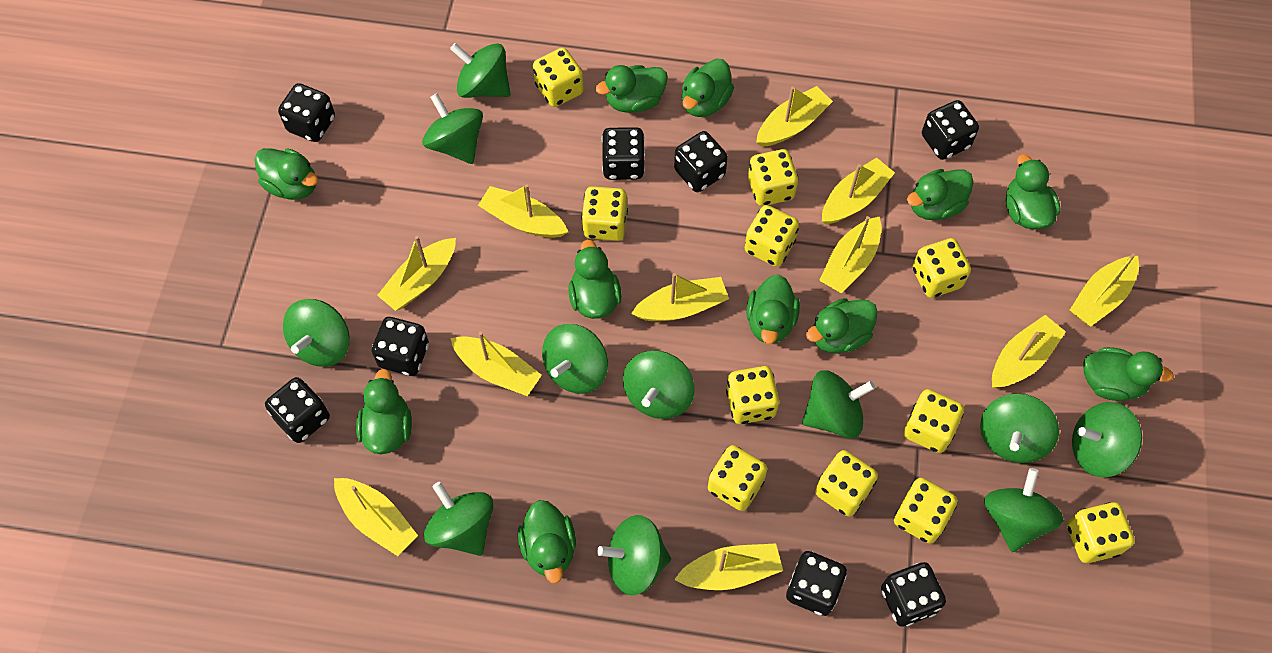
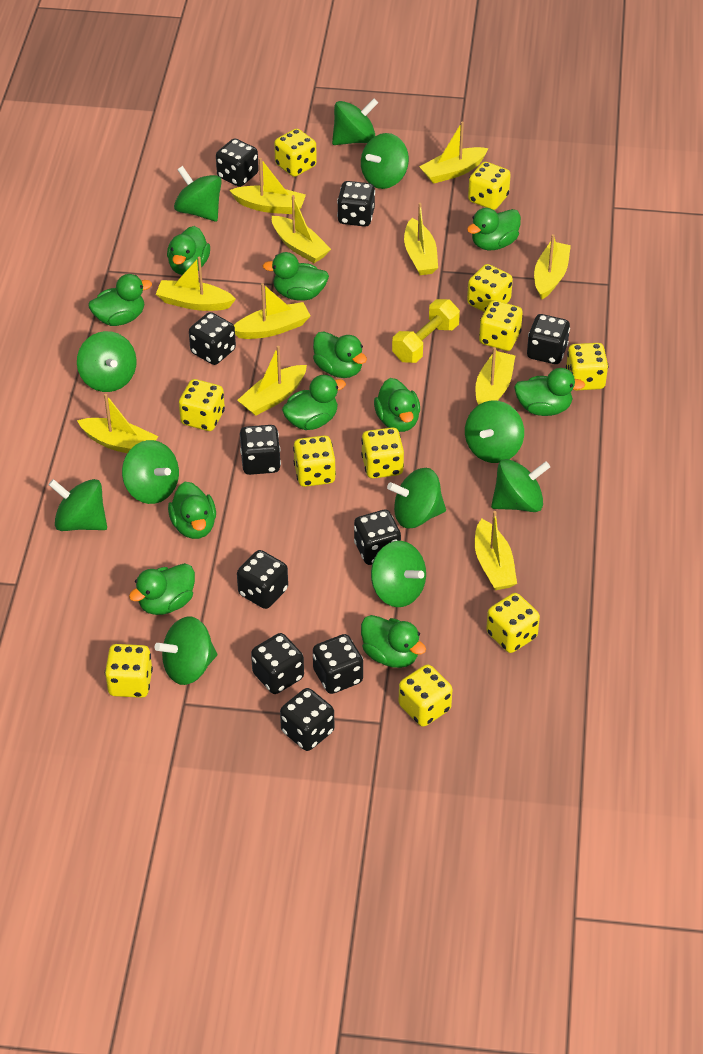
black dice: 8 -> 10
yellow dumbbell: 0 -> 1

